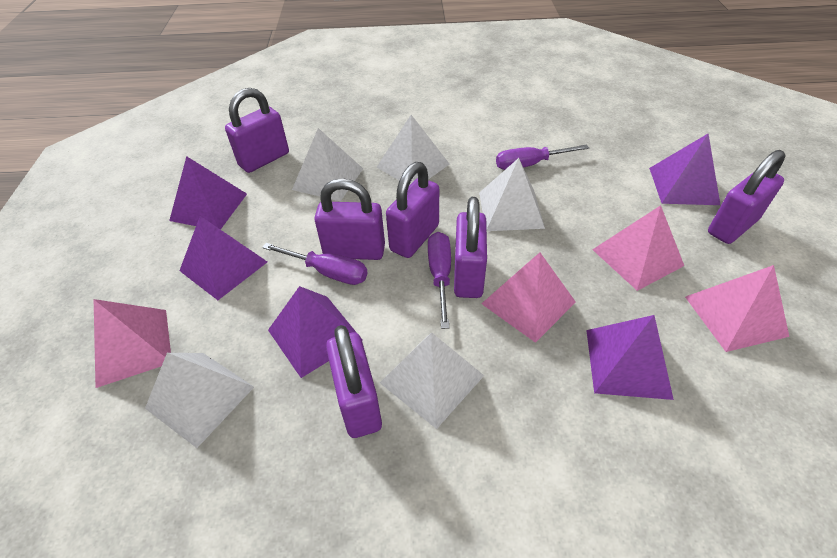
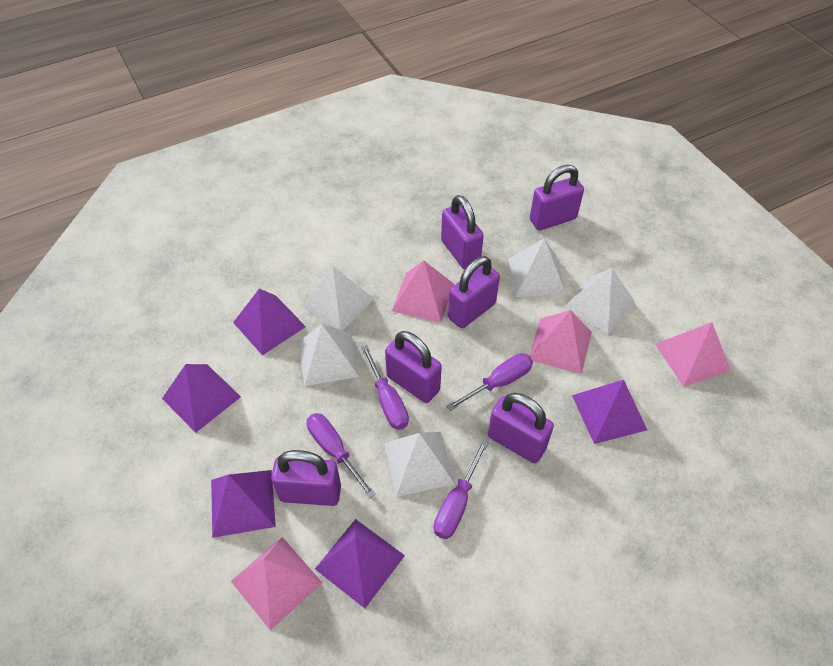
purple screwdriver: 3 -> 4

